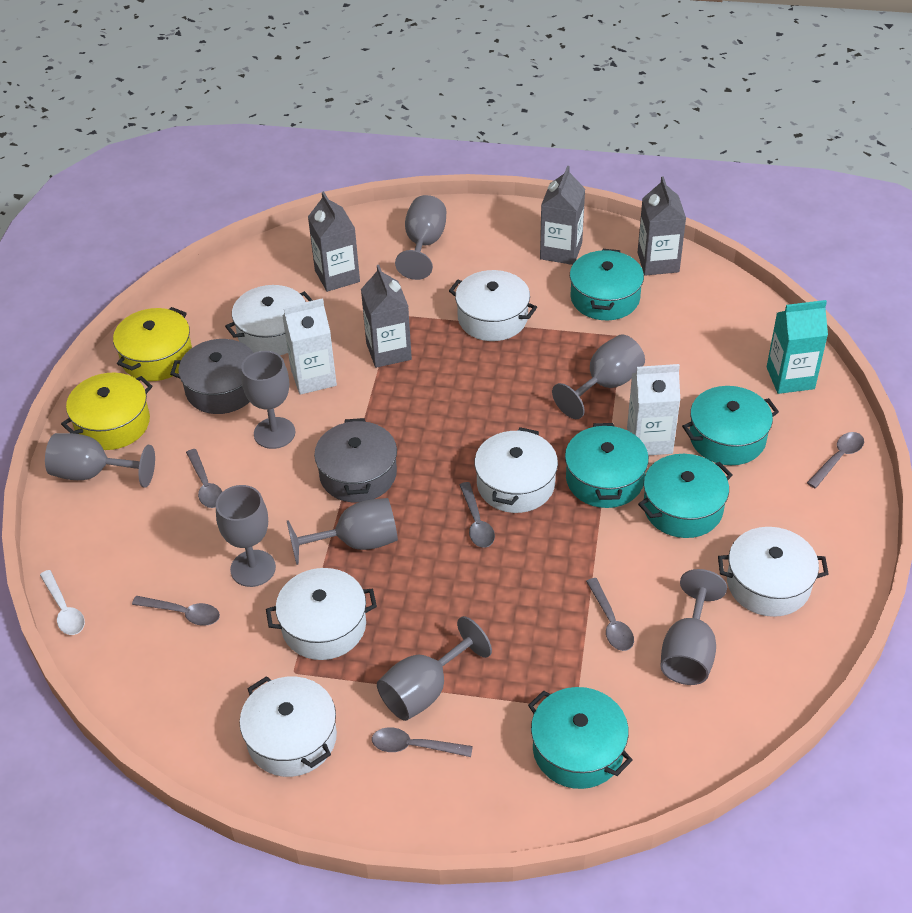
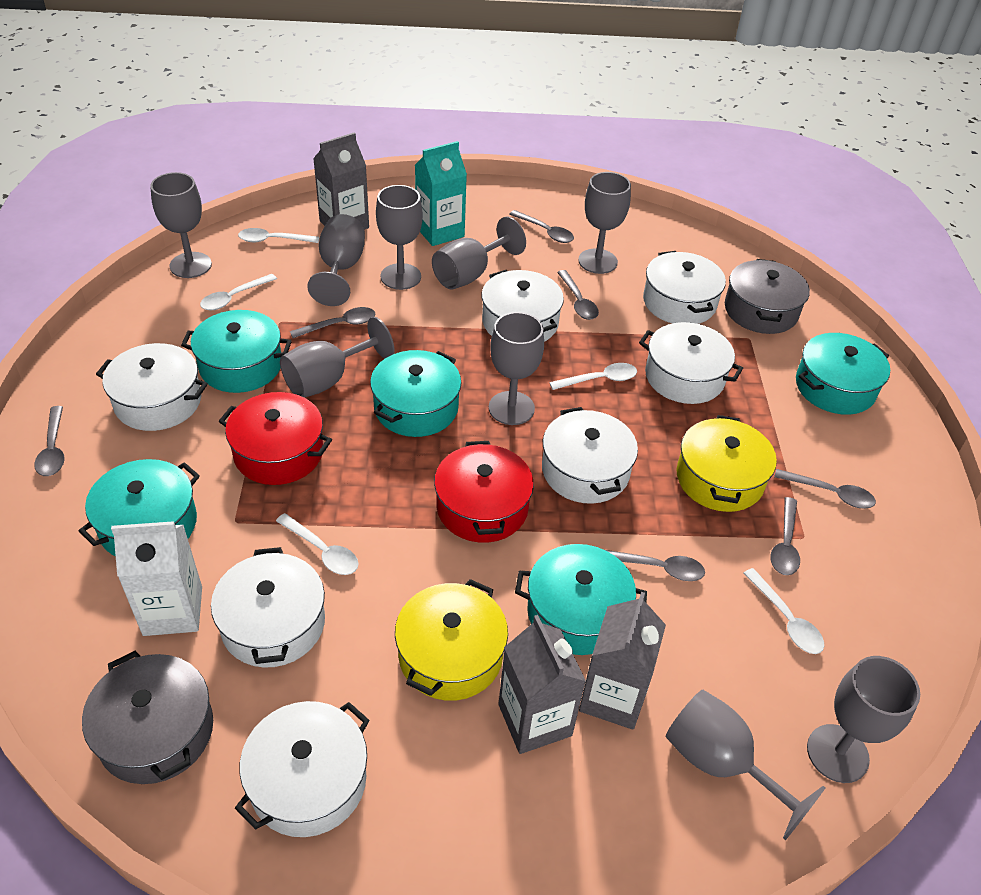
grey carton: 4 -> 3
grey goblet: 8 -> 9
grey spoon: 6 -> 7
red pot: 0 -> 2
white carton: 2 -> 1
white pot: 6 -> 7
white spoon: 1 -> 5

